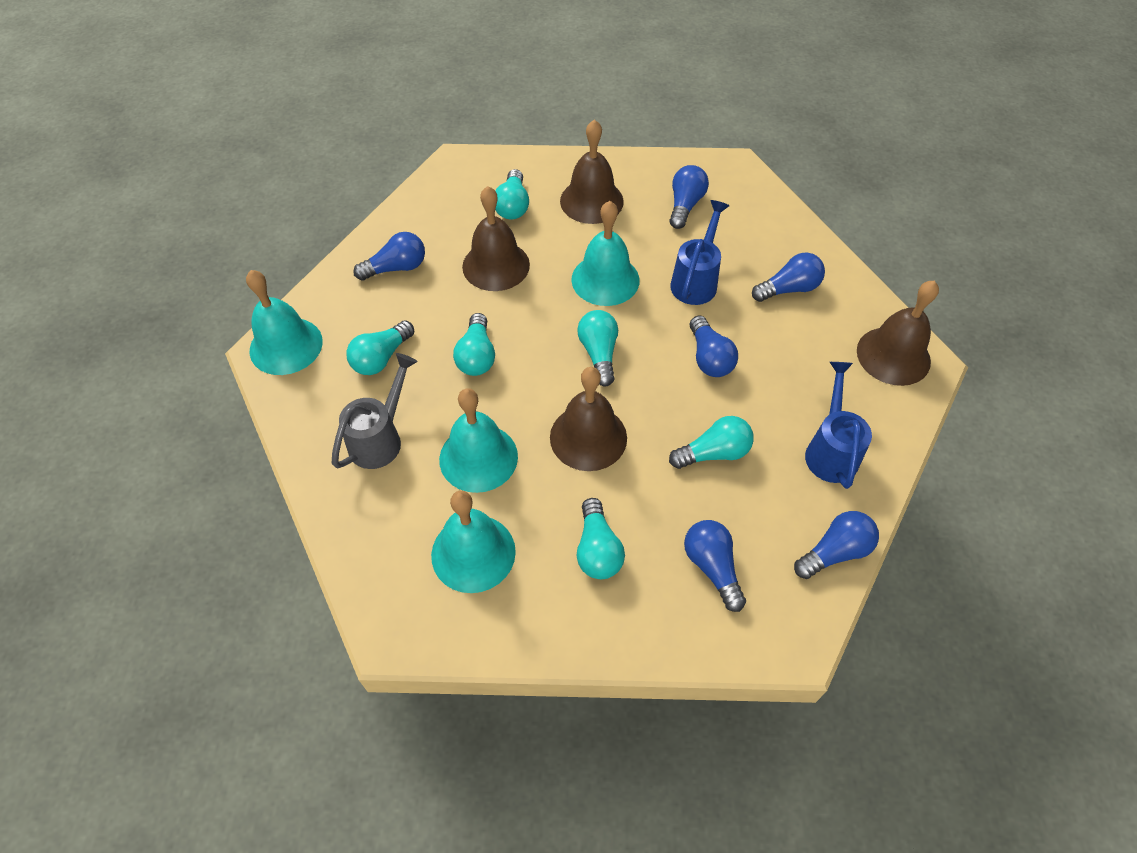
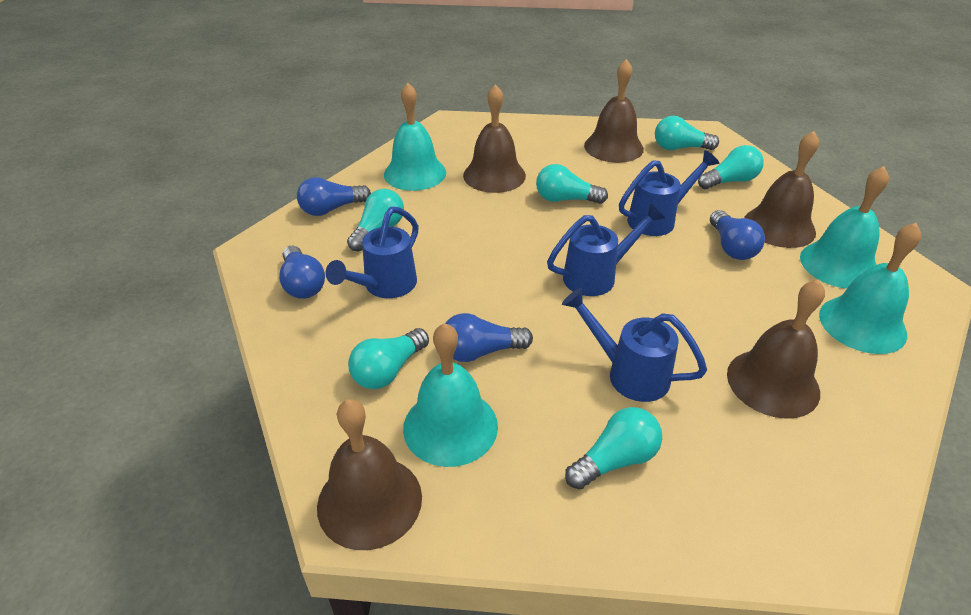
blue light bulb: 6 -> 4
blue watering can: 2 -> 4
brown bell: 4 -> 5
grey watering can: 1 -> 0

